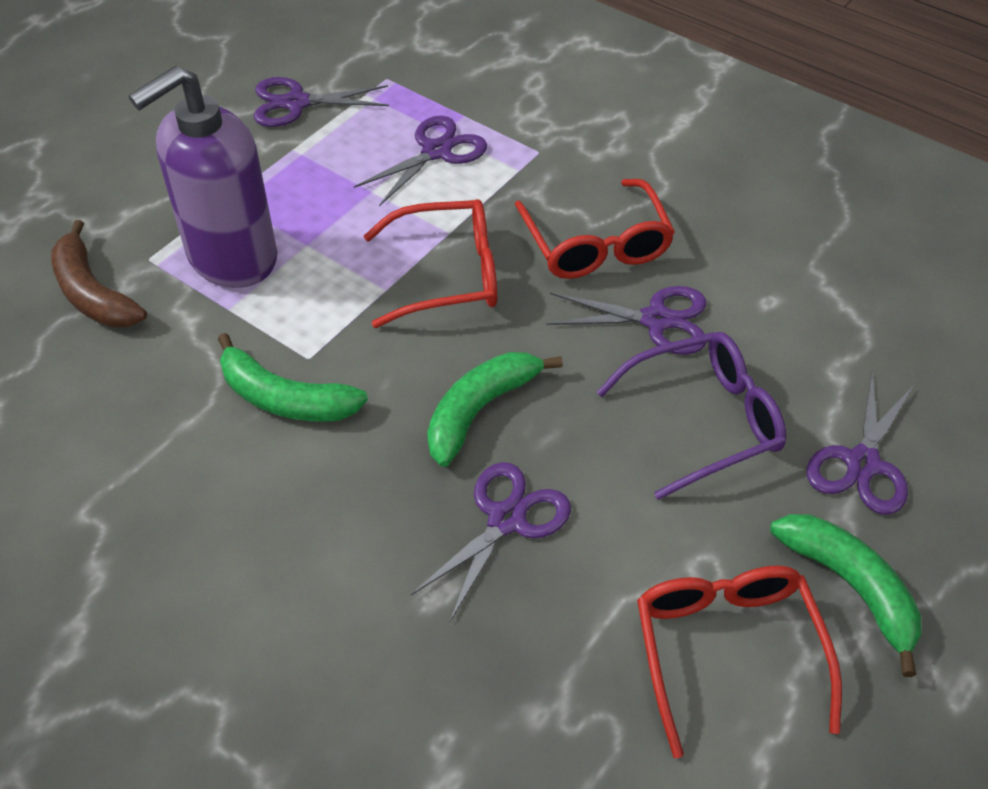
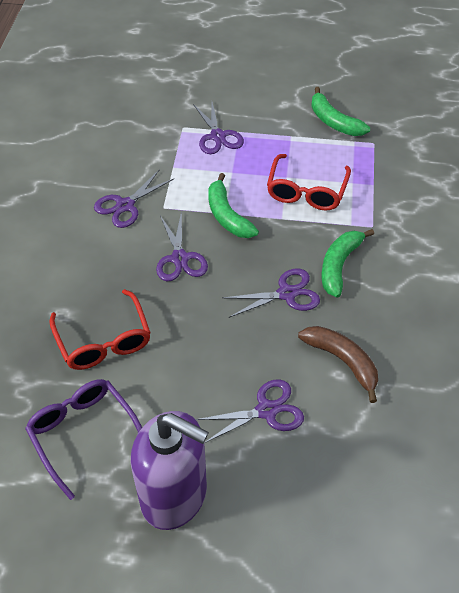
red glasses: 3 -> 2

